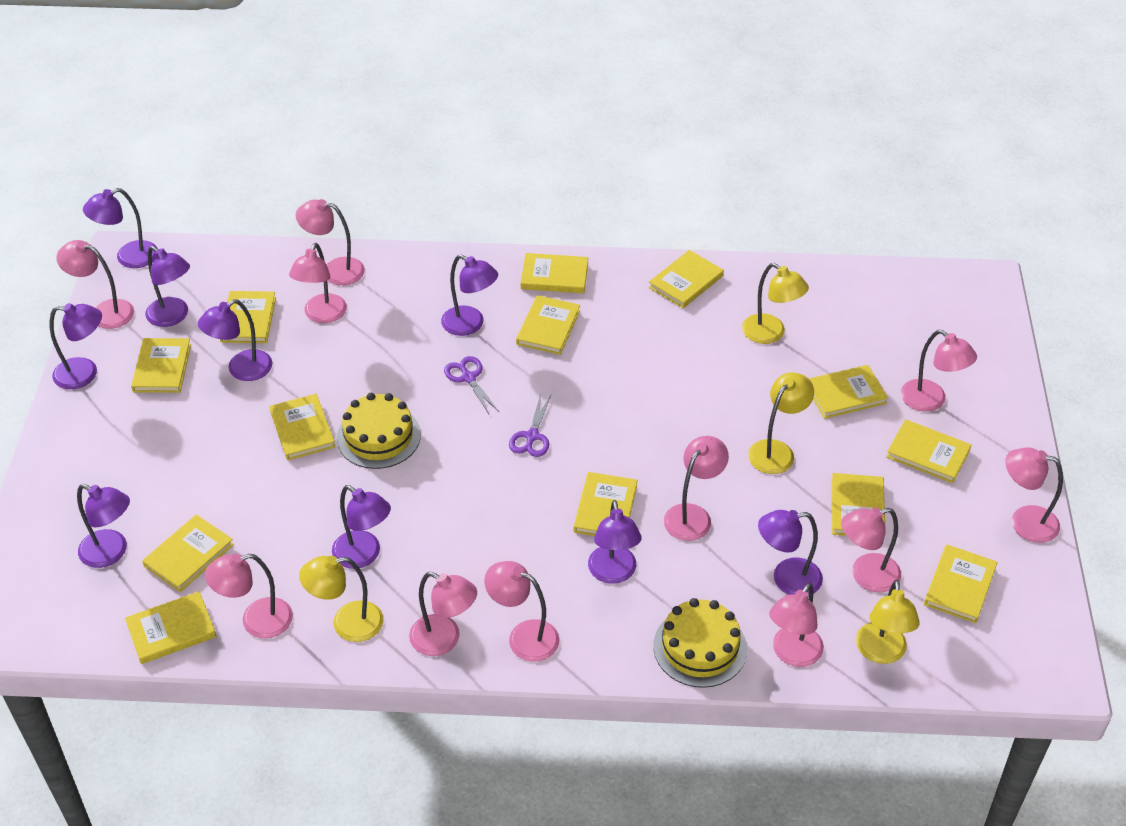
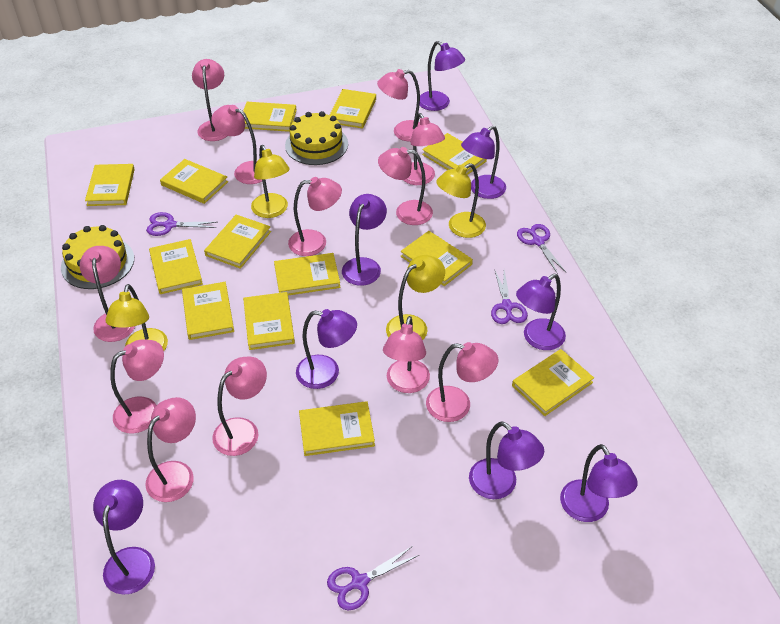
pink lamp: 11 -> 12
purple lamp: 9 -> 8
purple scissors: 2 -> 4

